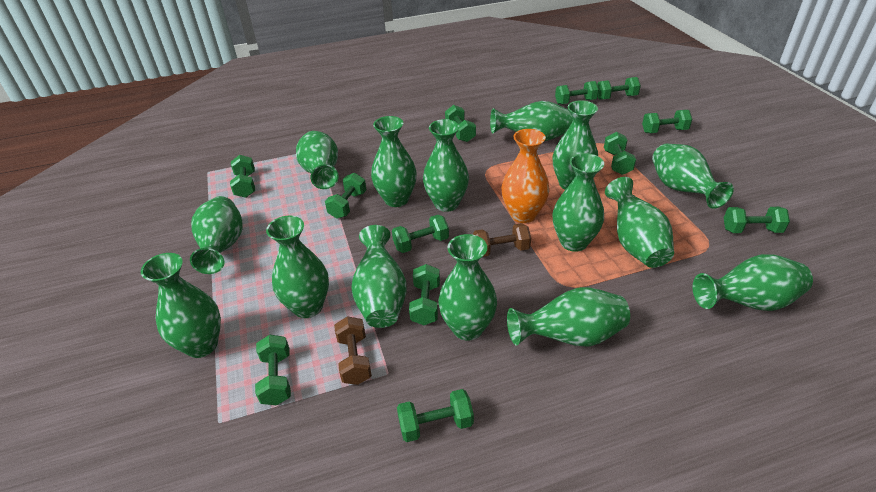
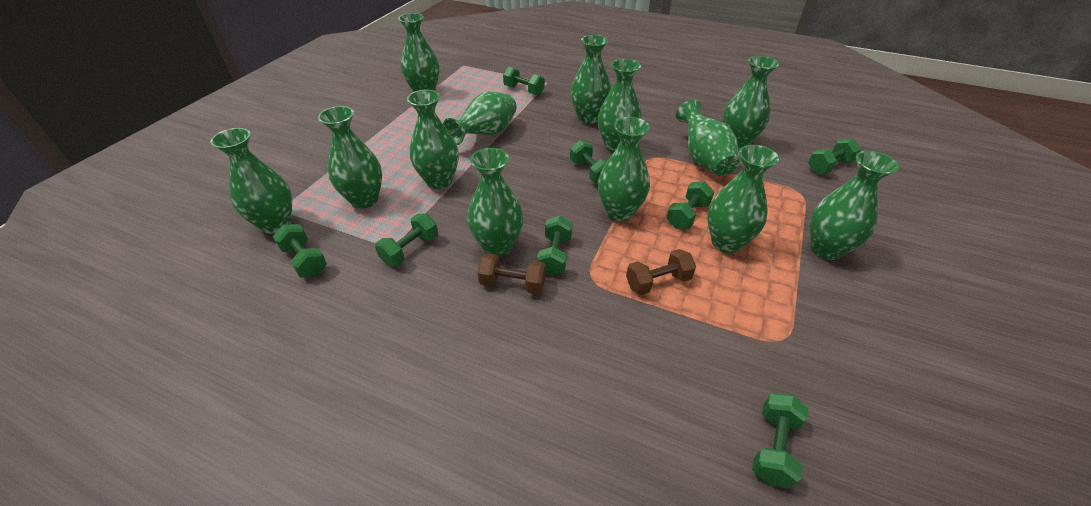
green dumbbell: 12 -> 8
green vase: 15 -> 13
orange vase: 1 -> 0

